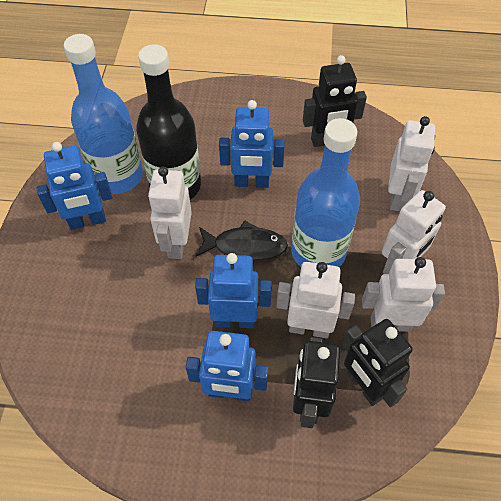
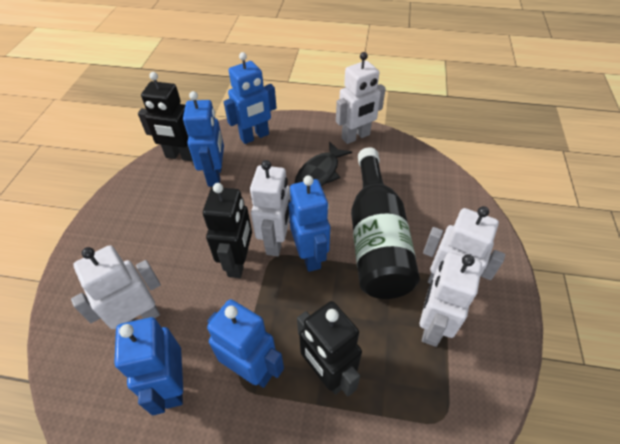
blue bottle: 2 -> 0
blue robot: 4 -> 5

